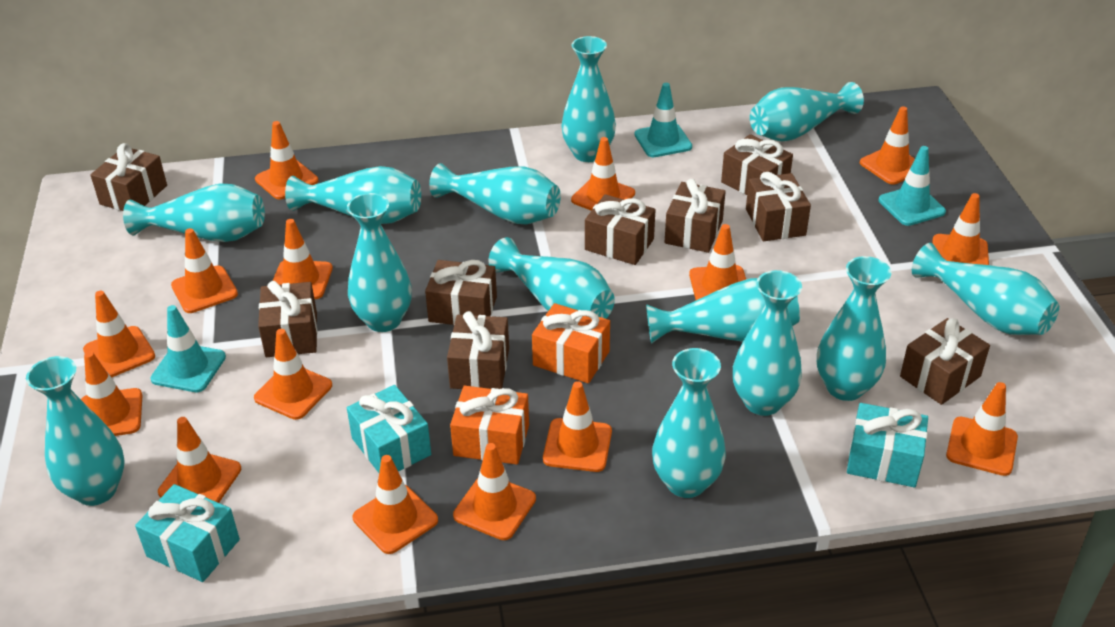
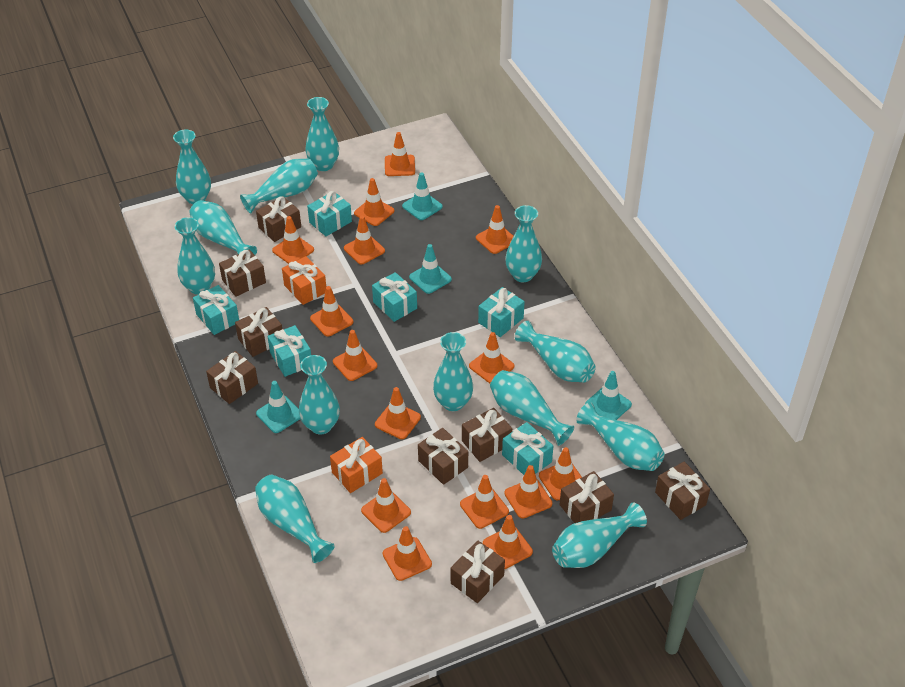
turquoise gift: 3 -> 6
turquoise traffic cone: 3 -> 4

